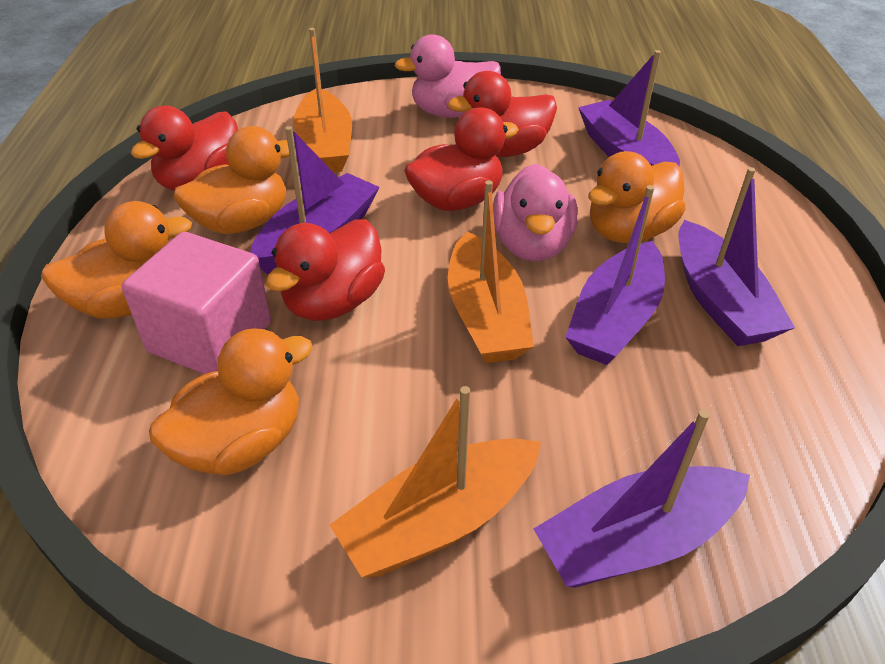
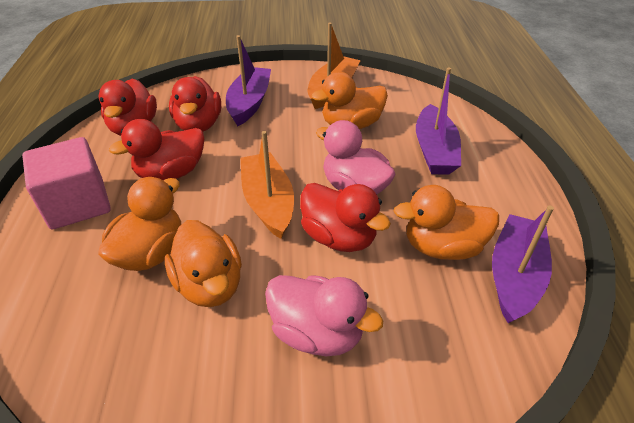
orange boat: 3 -> 2
purple boat: 5 -> 3

